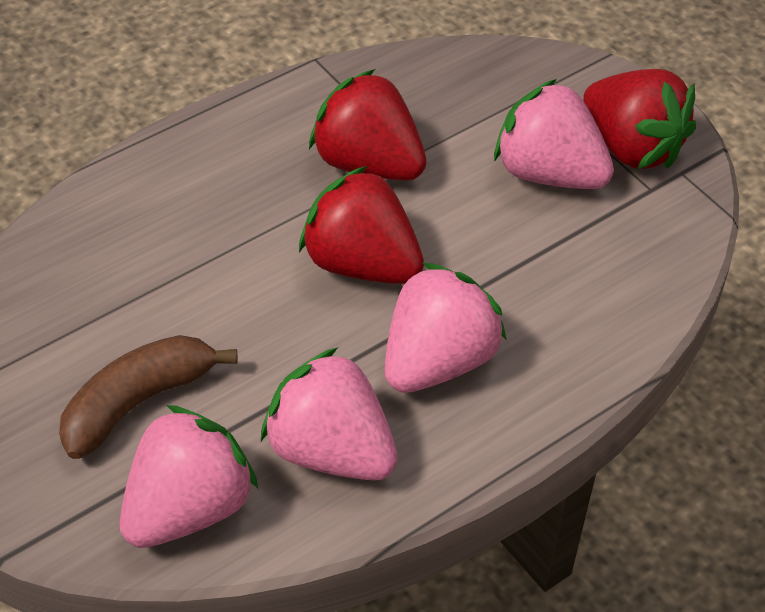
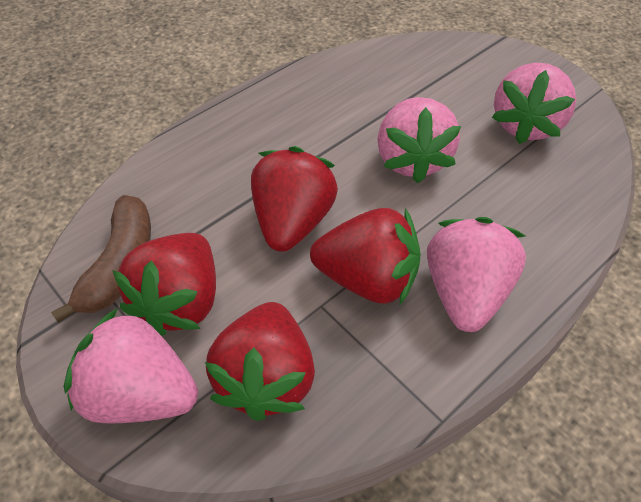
red strawberry: 3 -> 4

